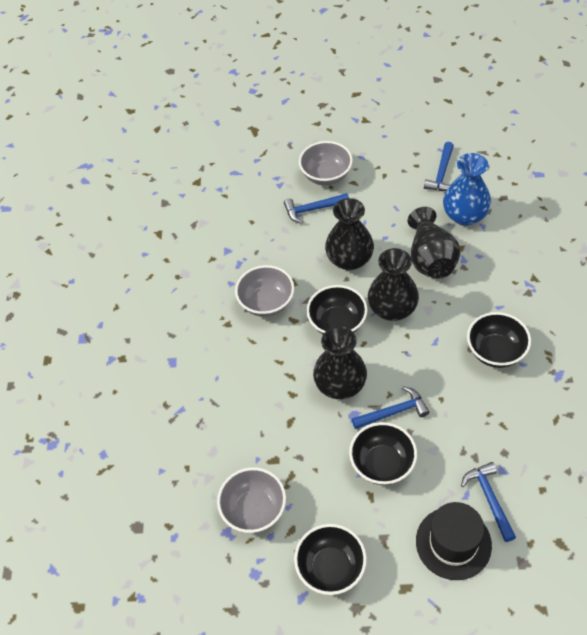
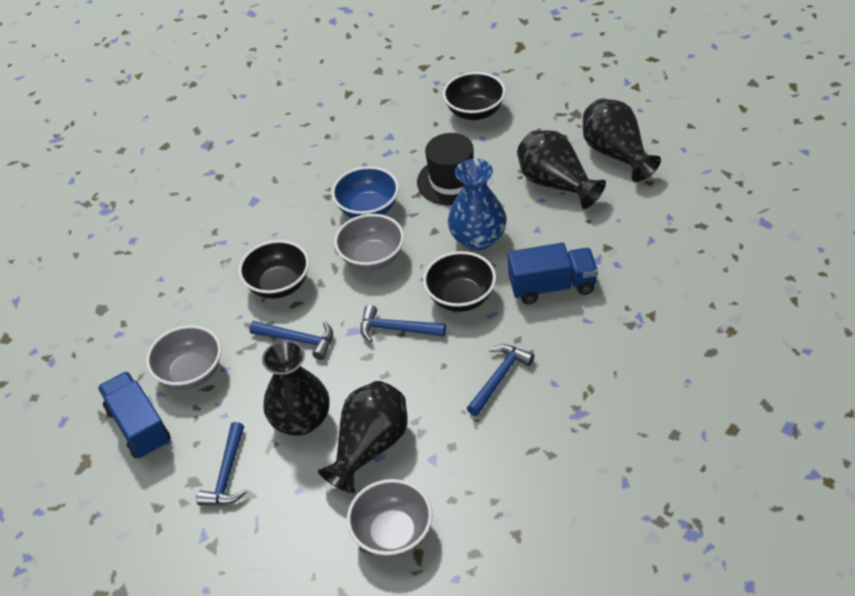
black bowl: 4 -> 3
blue bowl: 0 -> 1
blue truck: 0 -> 2

